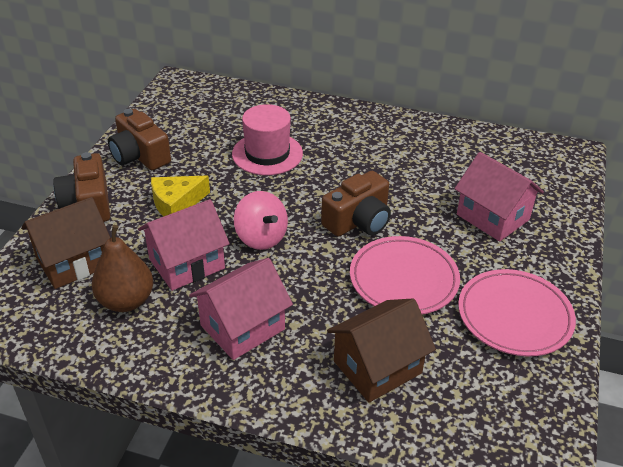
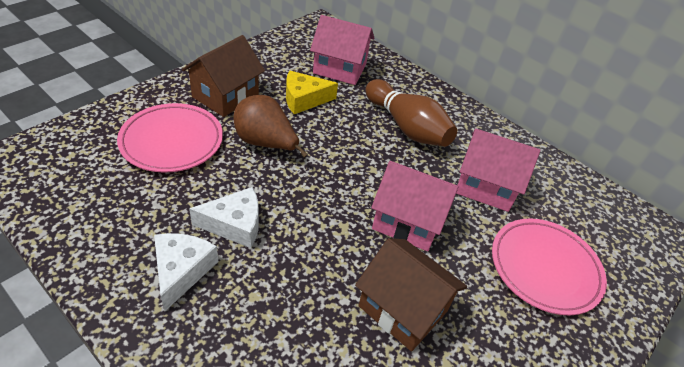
brown bowling pin: 0 -> 1
brown camera: 3 -> 0
pink hat: 1 -> 0
pink spinning top: 1 -> 0
white cheese: 0 -> 2

